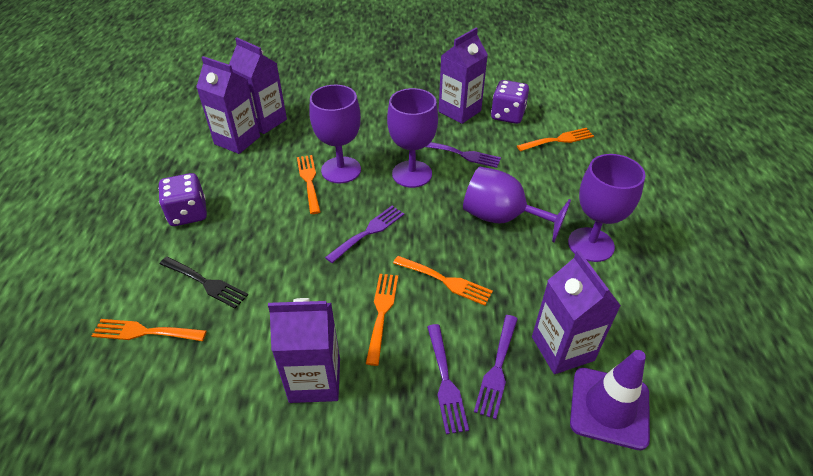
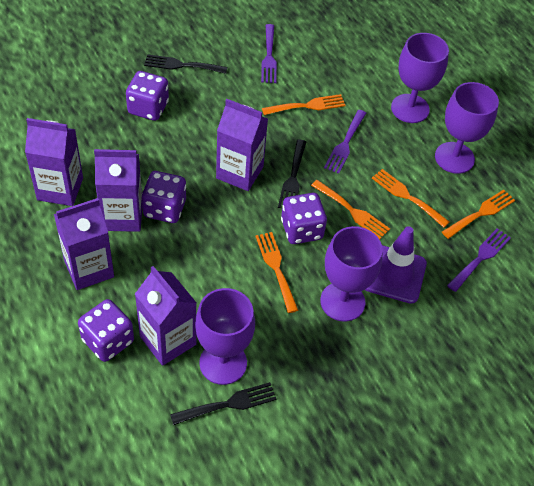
black fork: 1 -> 3
purple dice: 2 -> 4
purple fork: 4 -> 3

